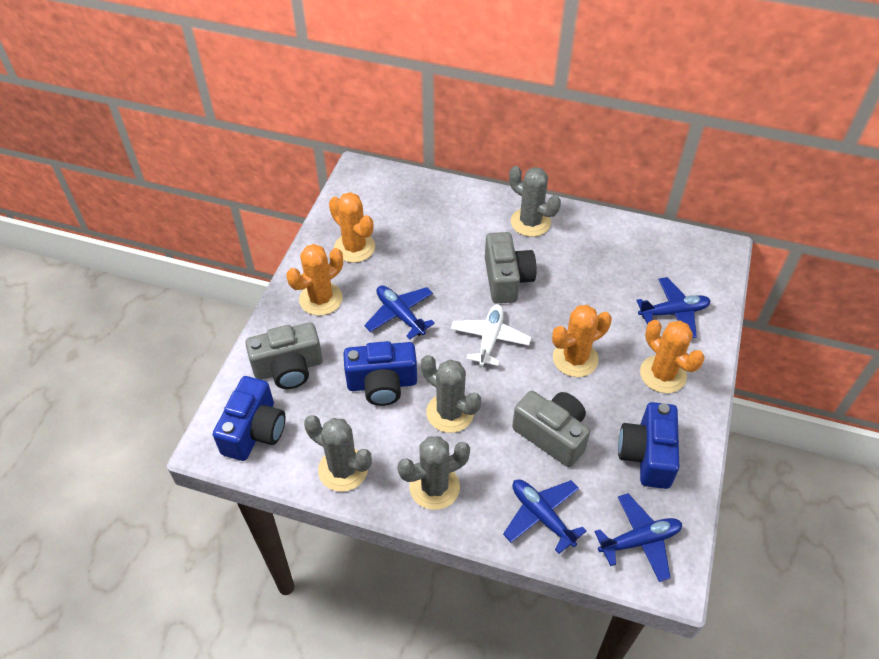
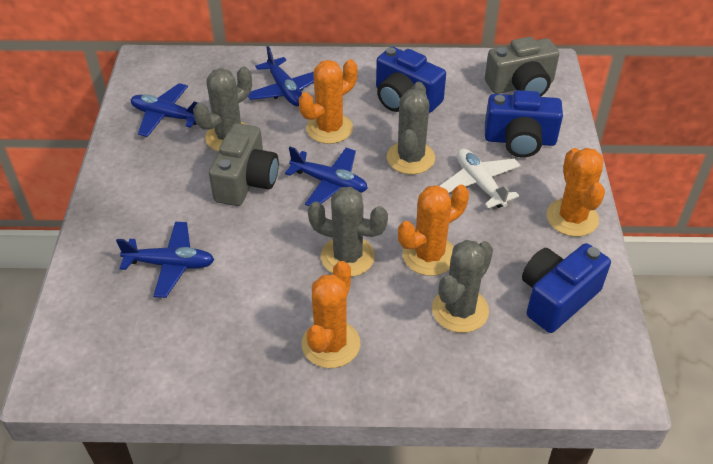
grey camera: 3 -> 2

